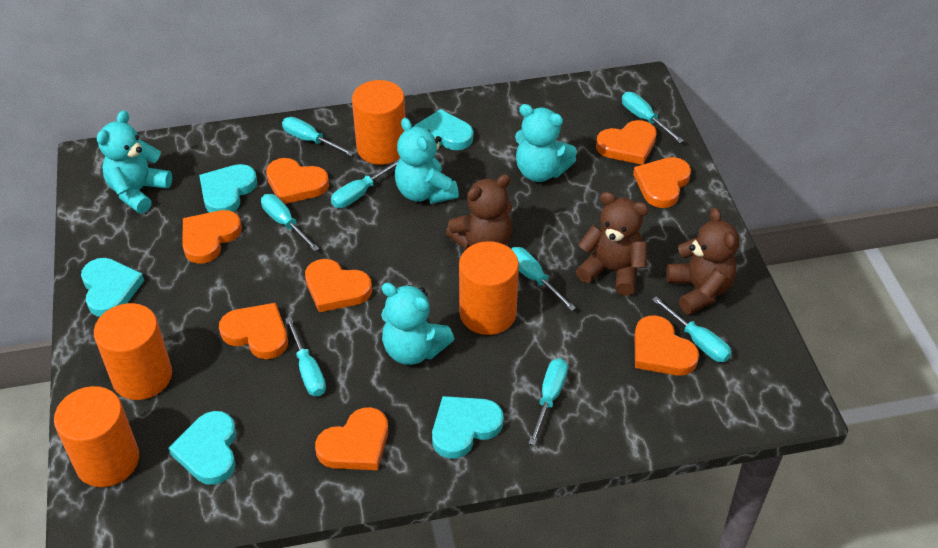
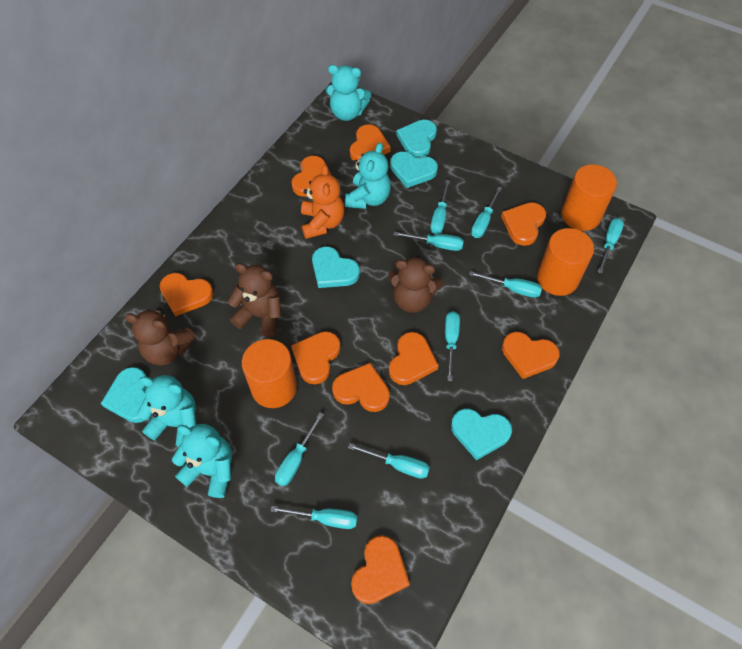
orange cylinder: 4 -> 3
orange heart: 8 -> 9
orange teddy bear: 0 -> 1
turquoise screwdriver: 8 -> 9

